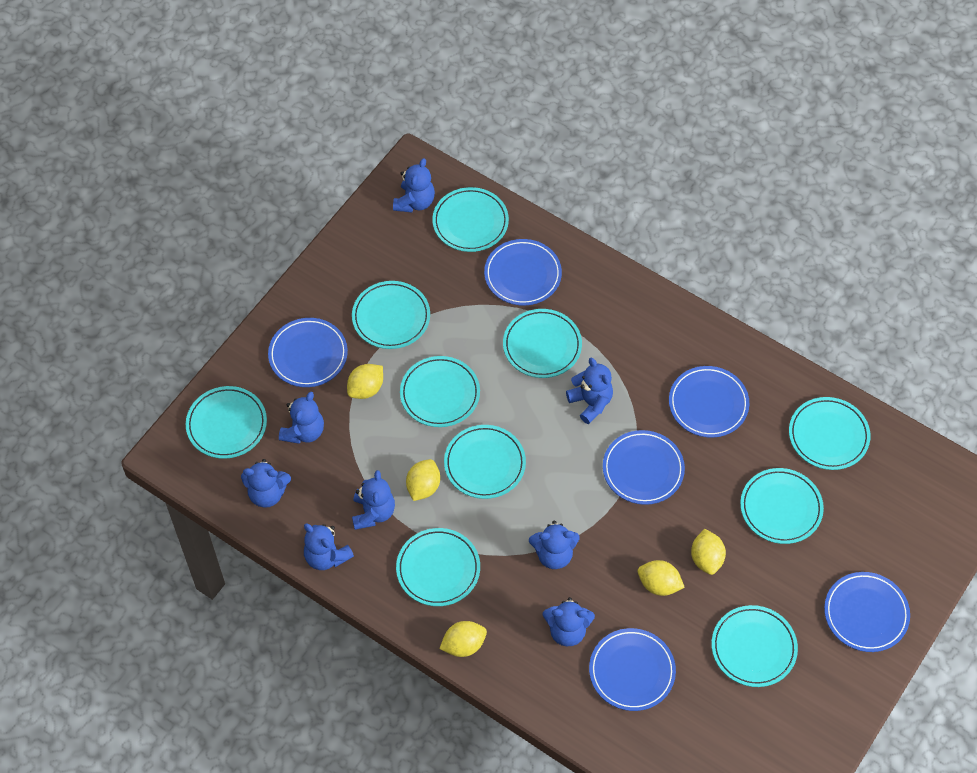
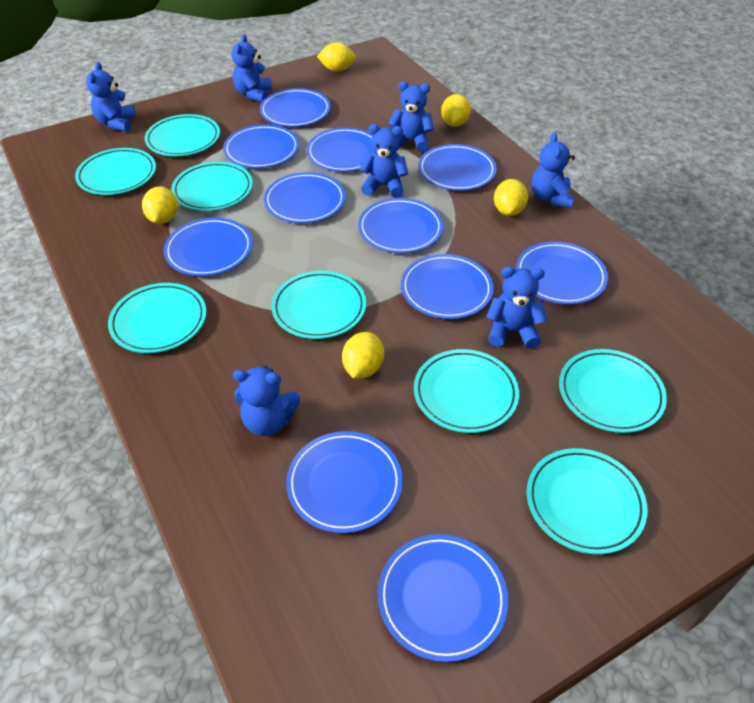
blue plate: 6 -> 11
blue teddy bear: 8 -> 7
turquoise plate: 10 -> 8

